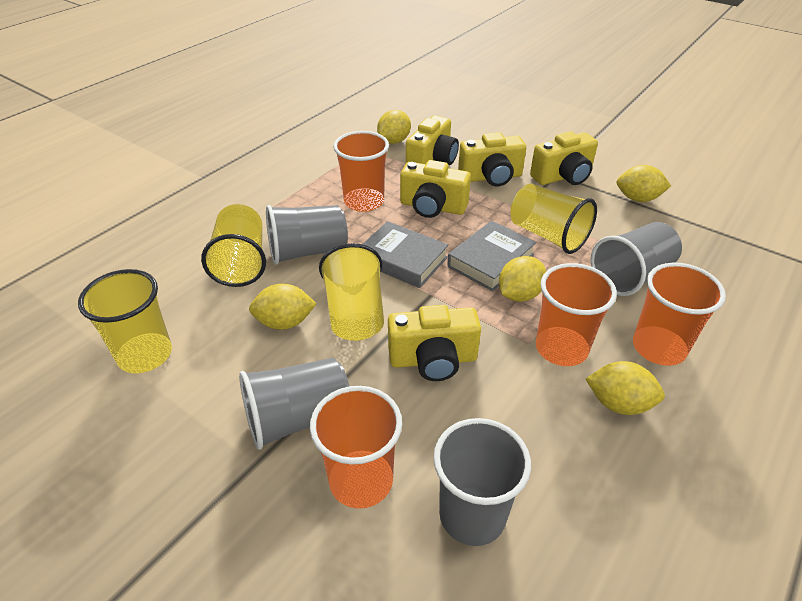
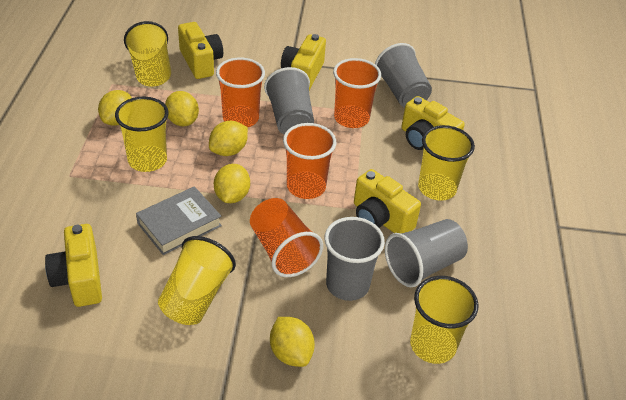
grey book: 2 -> 1
yellow cup: 4 -> 5

